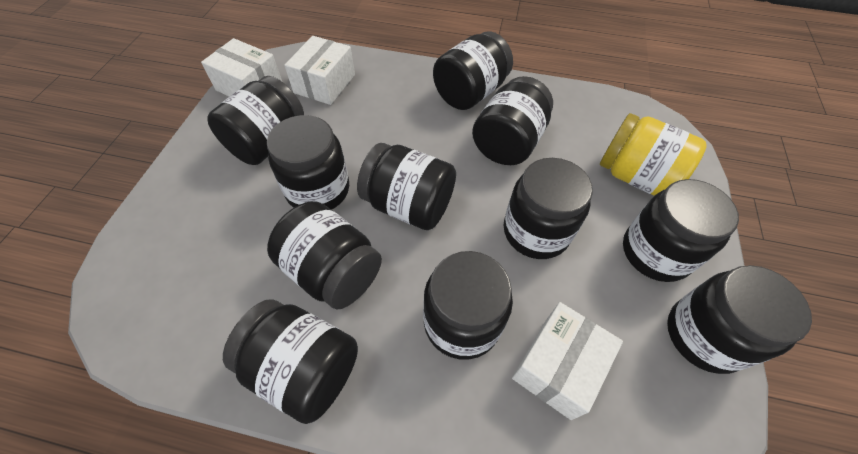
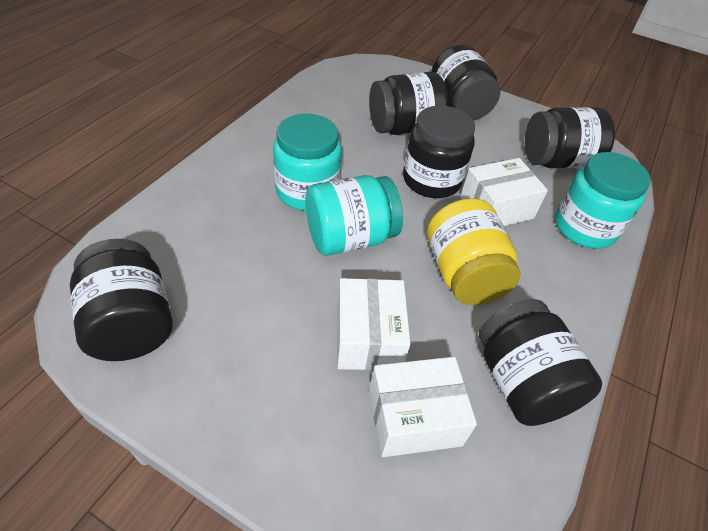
black jar: 11 -> 6
turquoise jar: 0 -> 3

